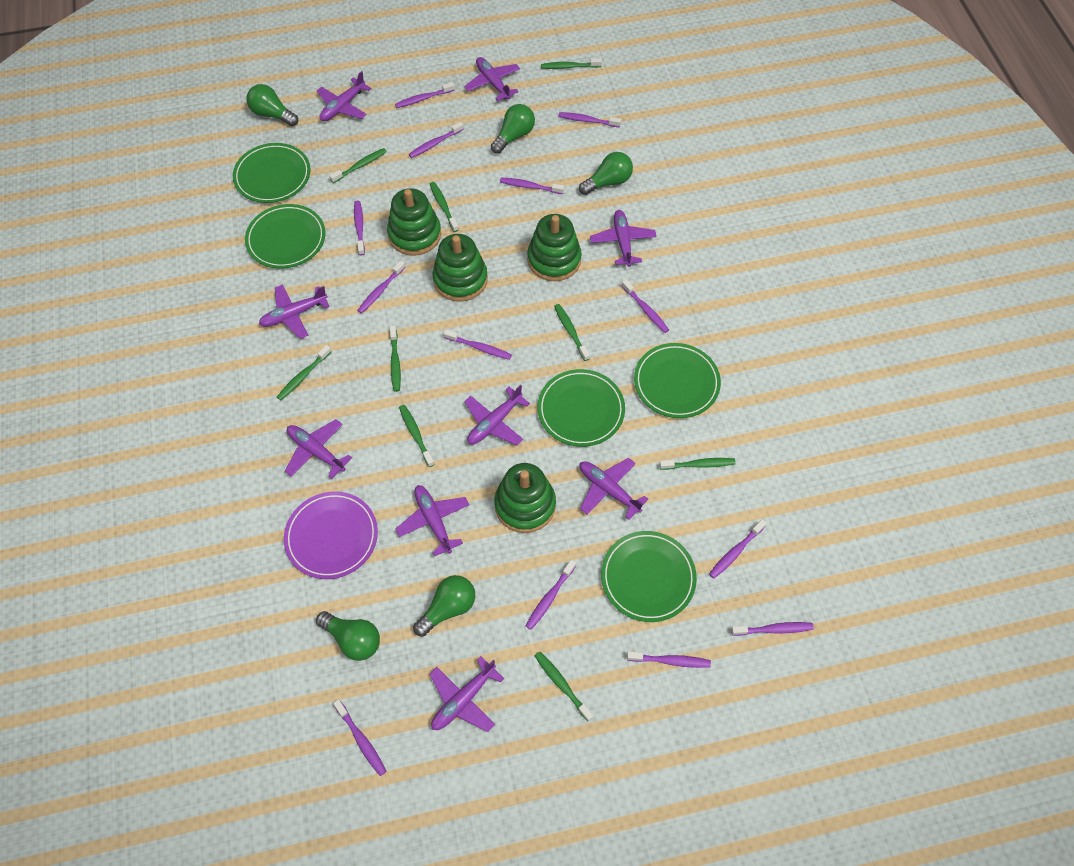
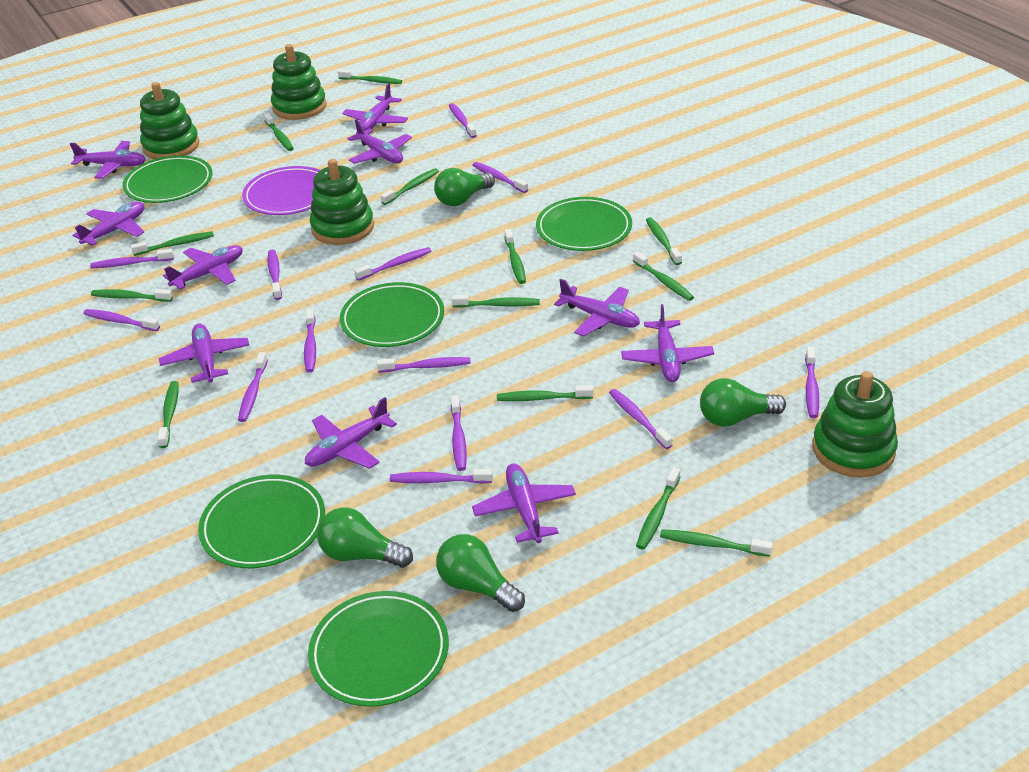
green light bulb: 5 -> 4
green toothbrush: 9 -> 13
purple plane: 9 -> 10

